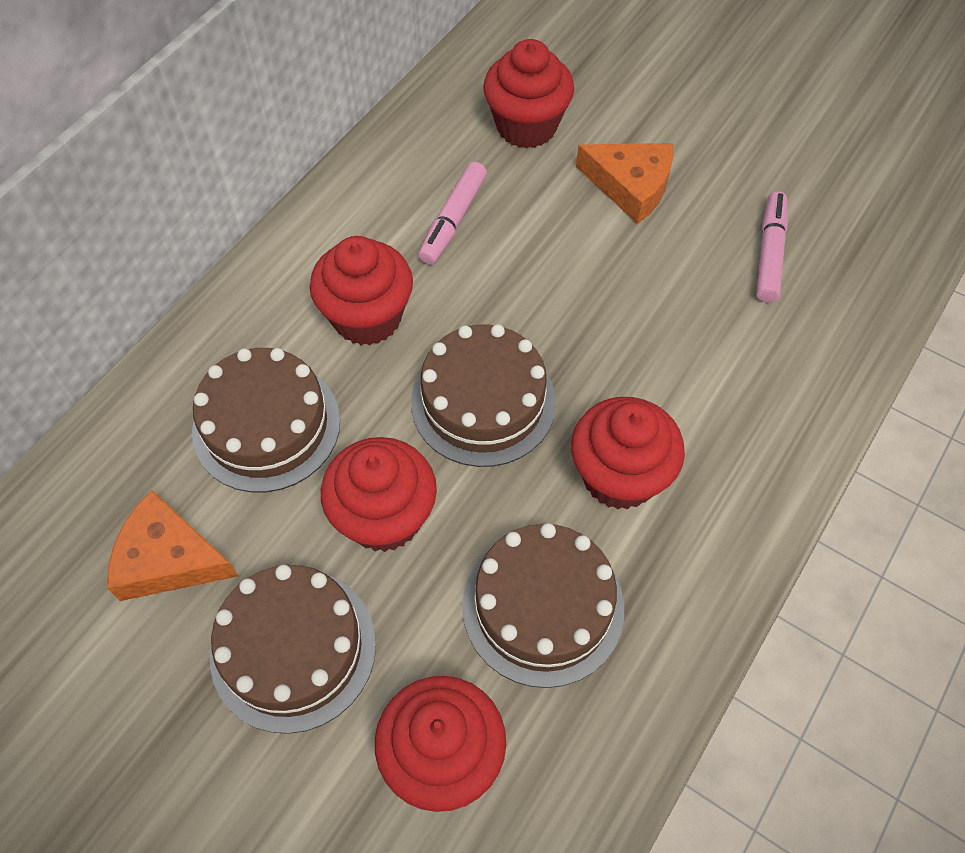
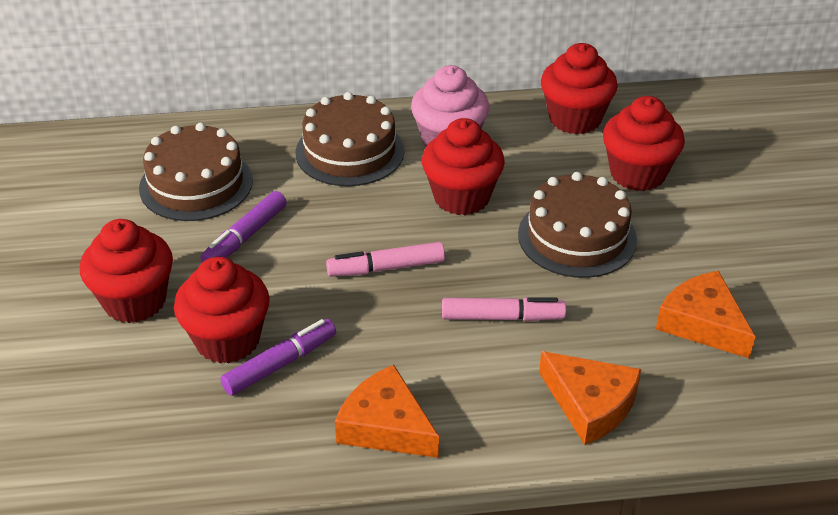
brown cake: 4 -> 3
orange cheese: 2 -> 3
pink cupcake: 0 -> 1
purple marker: 0 -> 2

